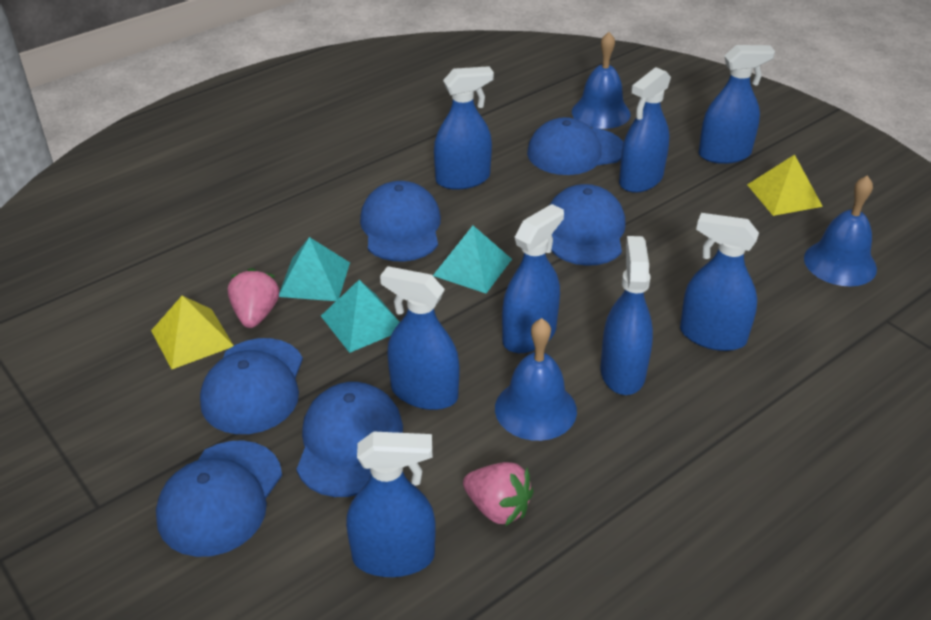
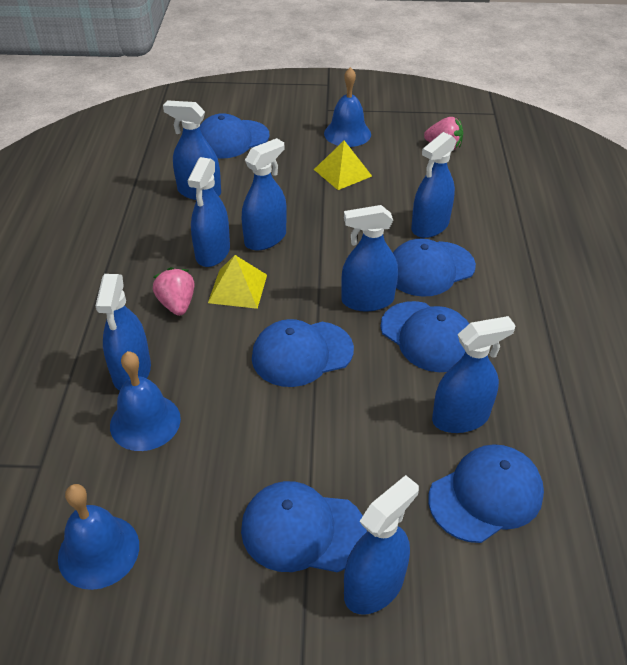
turquoise pyramid: 3 -> 0

